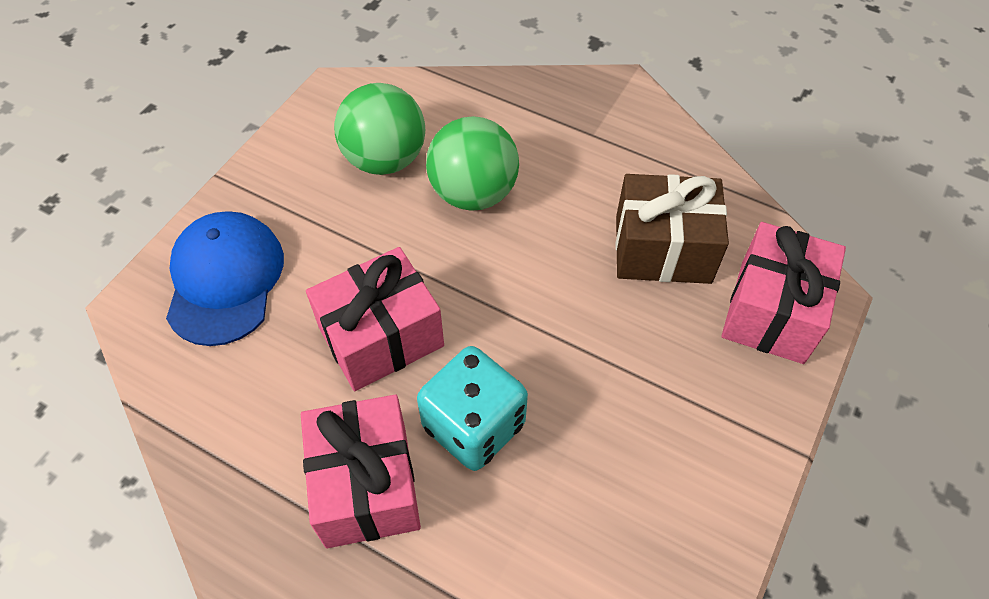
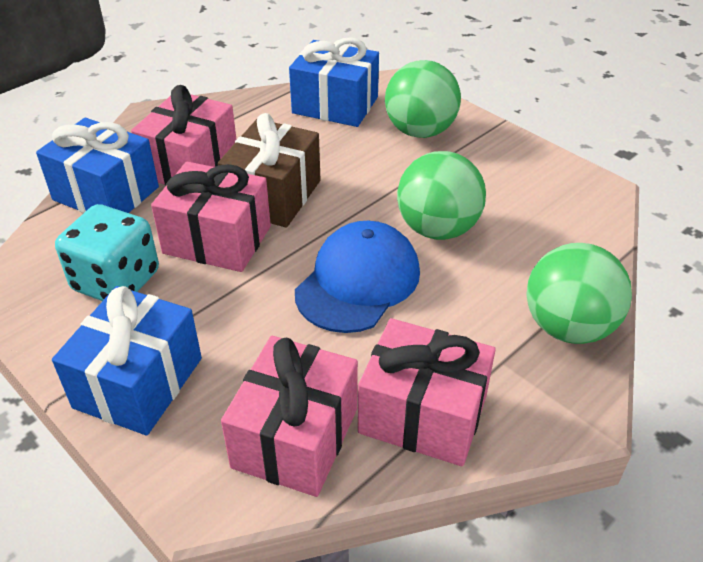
blue gift: 0 -> 3
green ball: 2 -> 3
pink gift: 3 -> 4

